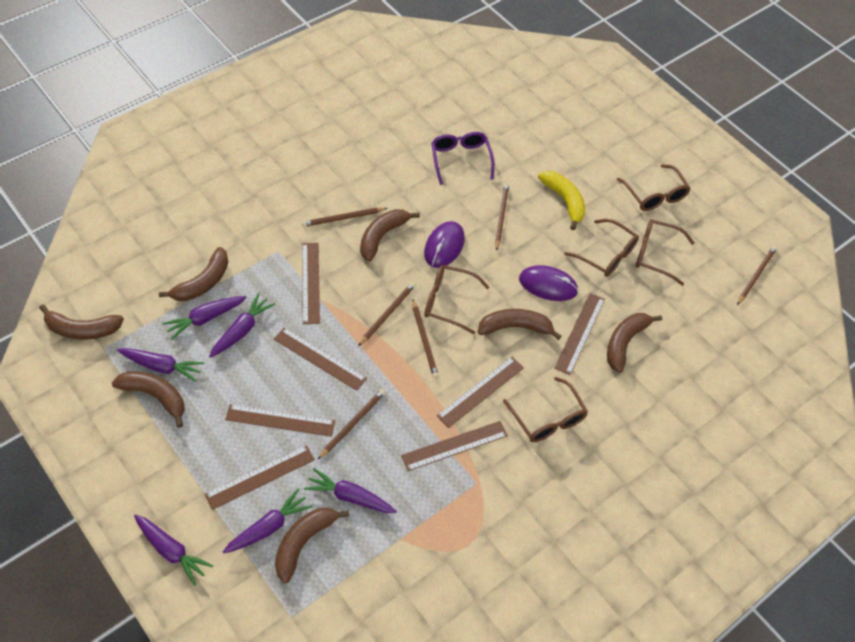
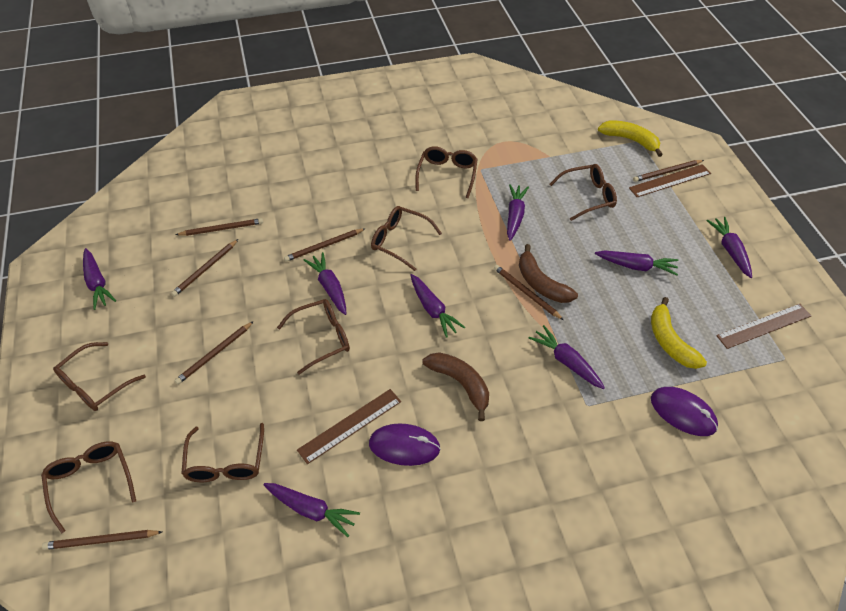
brown banana: 7 -> 2
brown glasses: 5 -> 7
brown pencil: 6 -> 7
brown ruler: 7 -> 3
purple carrot: 6 -> 8
purple glasses: 1 -> 0
yellow banana: 1 -> 2

